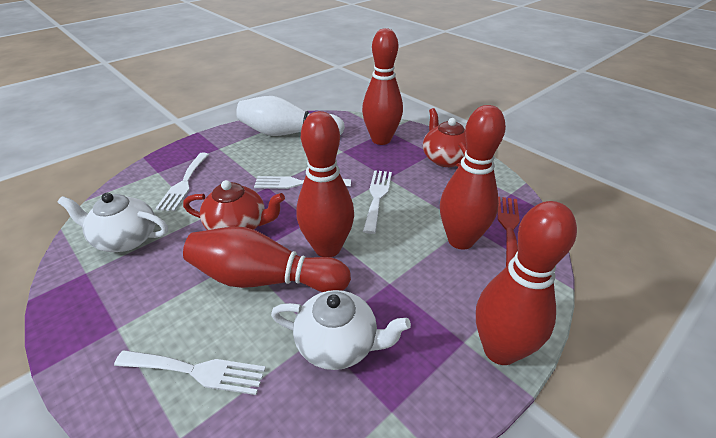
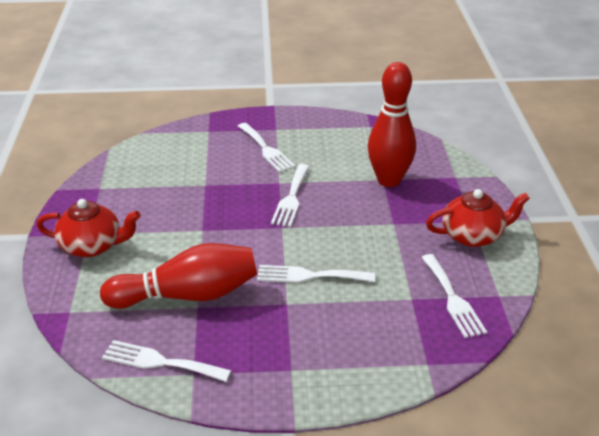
red bowling pin: 5 -> 2
red fork: 1 -> 0
white bowling pin: 1 -> 0
white fork: 4 -> 5
white teapot: 2 -> 0

